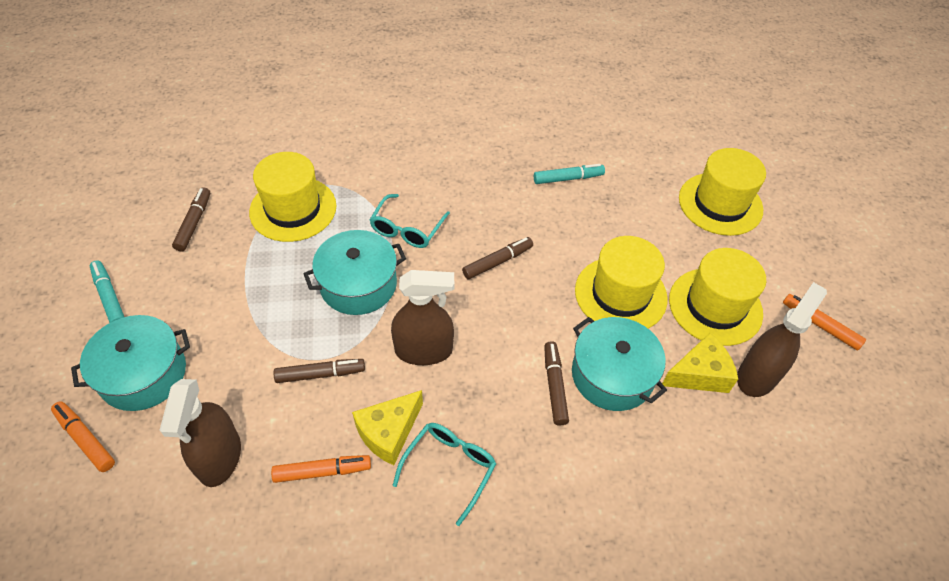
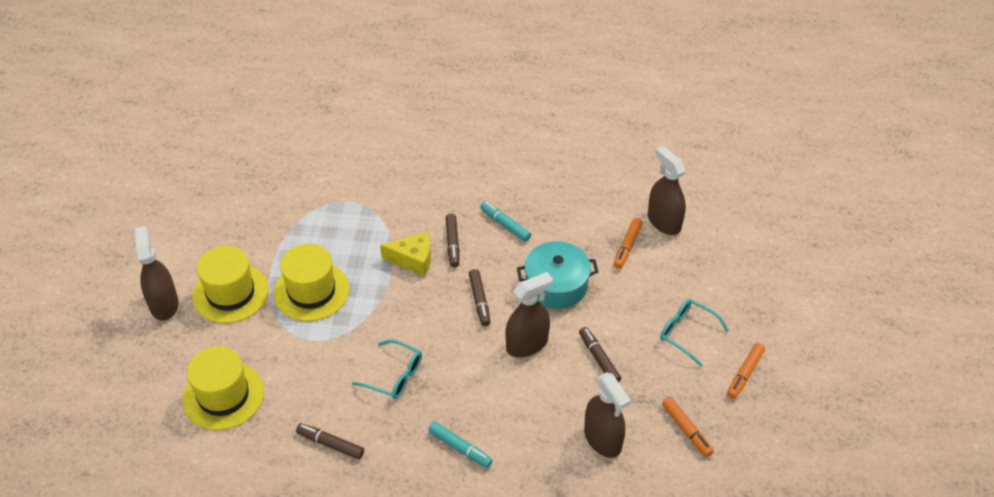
brown spray bottle: 3 -> 4
turquoise pot: 3 -> 1
yellow cheese: 2 -> 1
yellow hat: 4 -> 3

